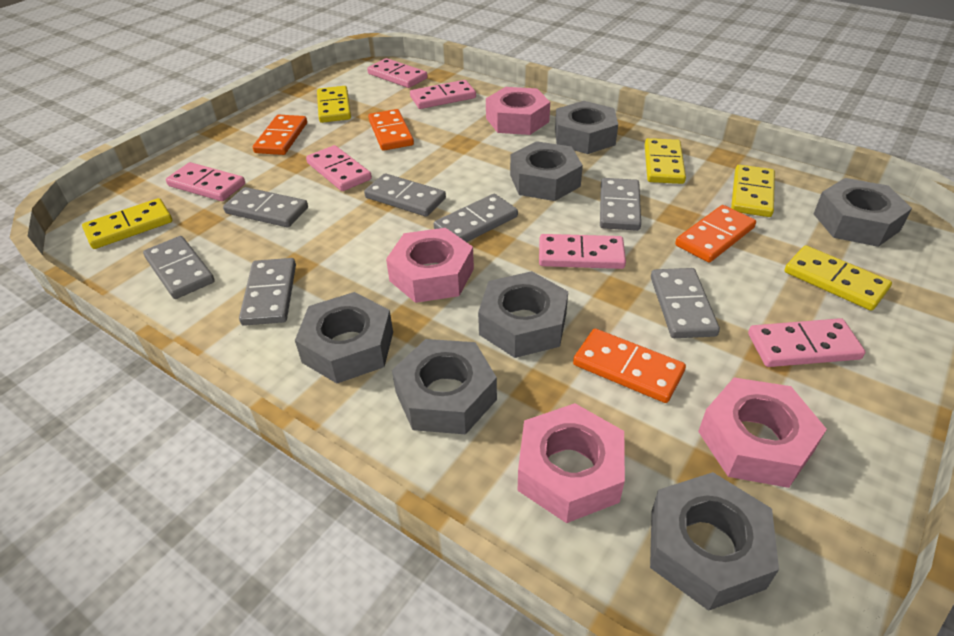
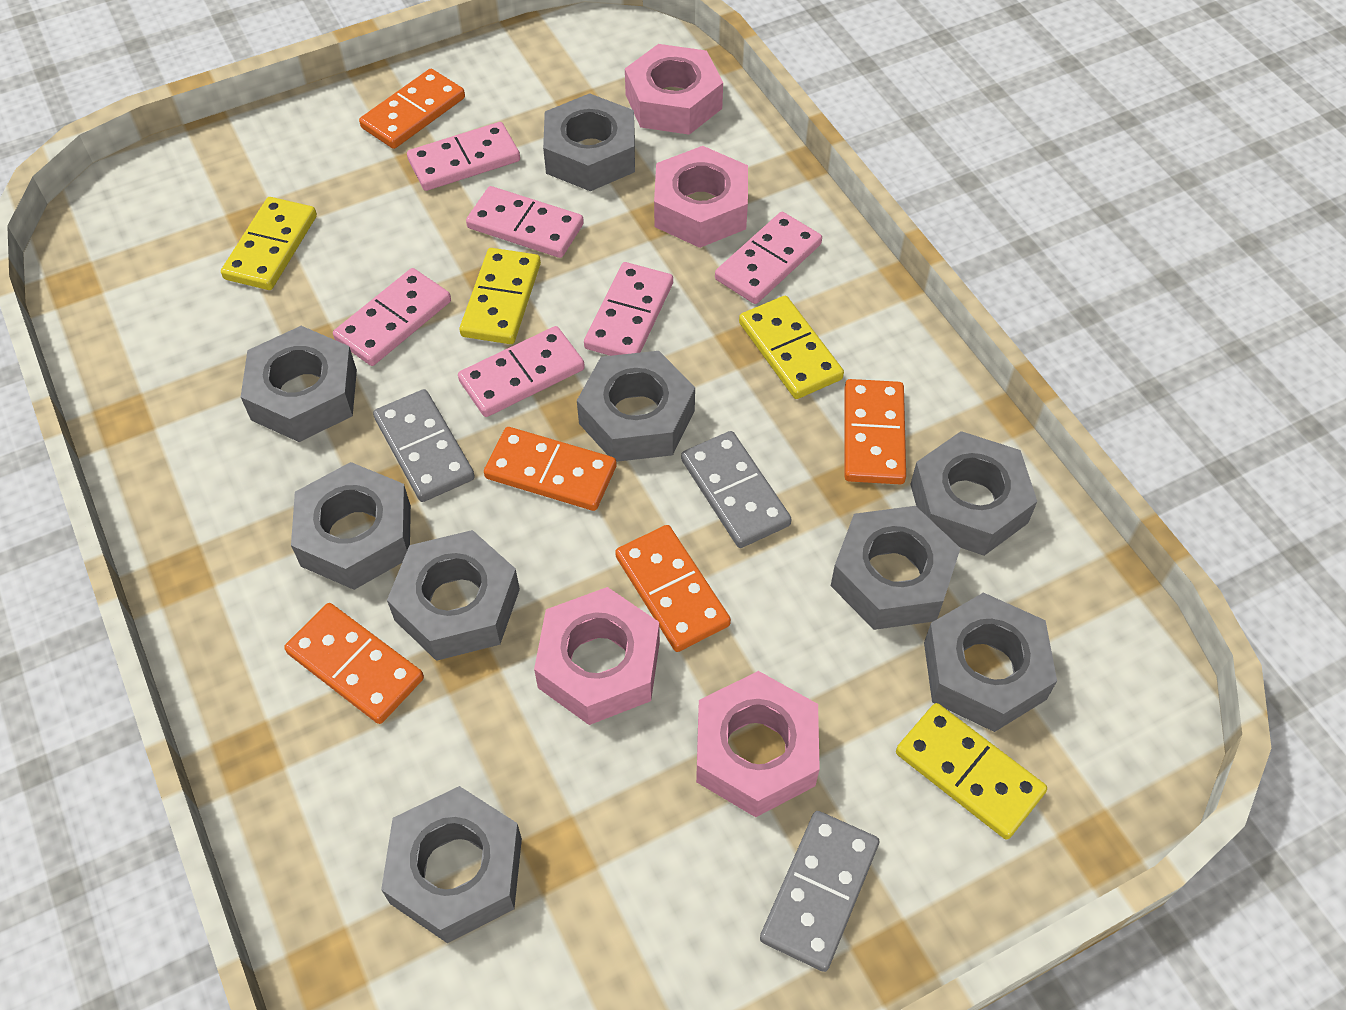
grey domino: 7 -> 3
grey nut: 7 -> 9
orange domino: 4 -> 5
yellow domino: 5 -> 4

